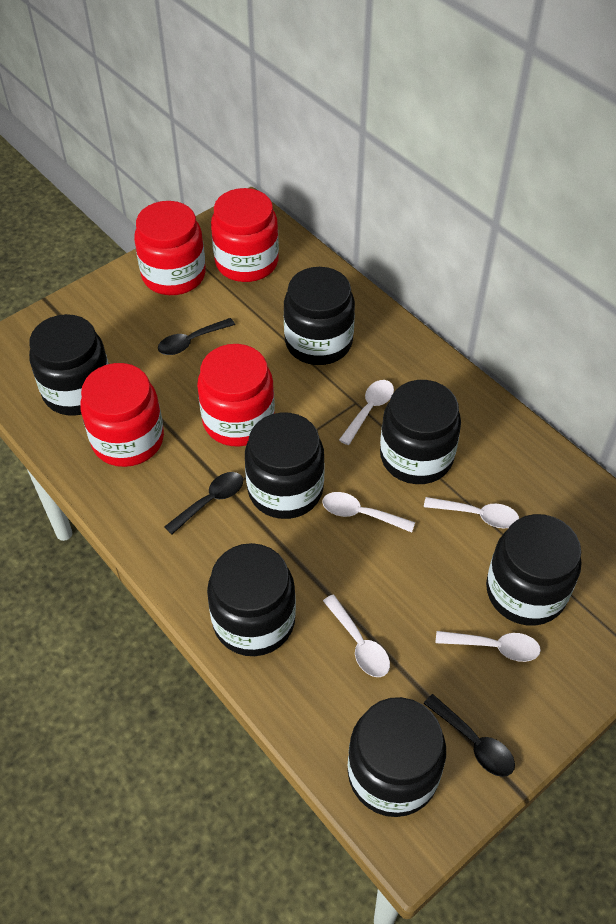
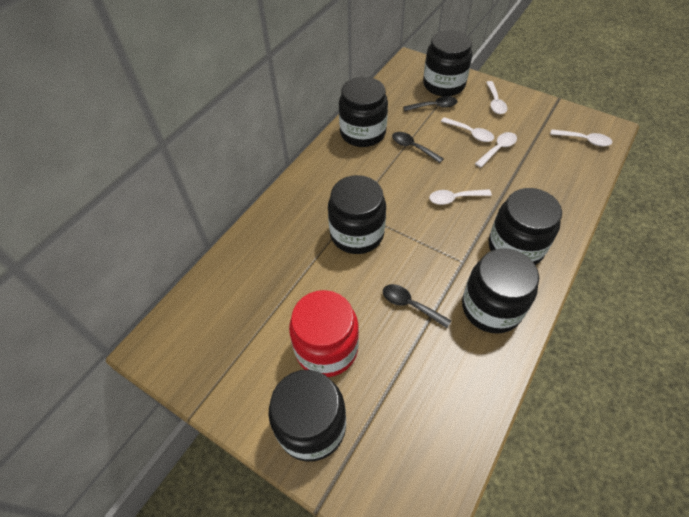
black jar: 7 -> 6
red jar: 4 -> 1

